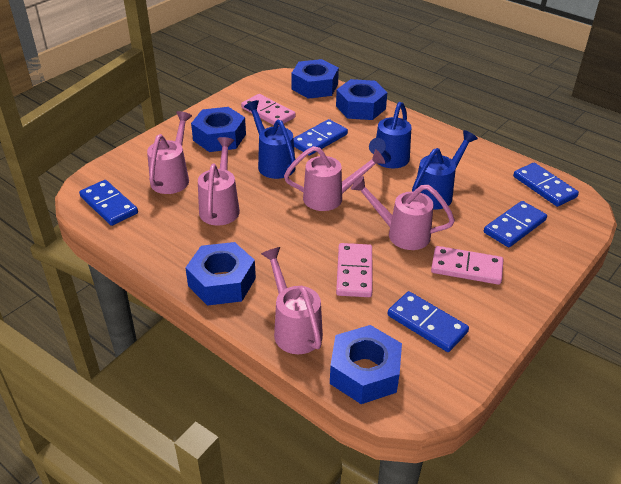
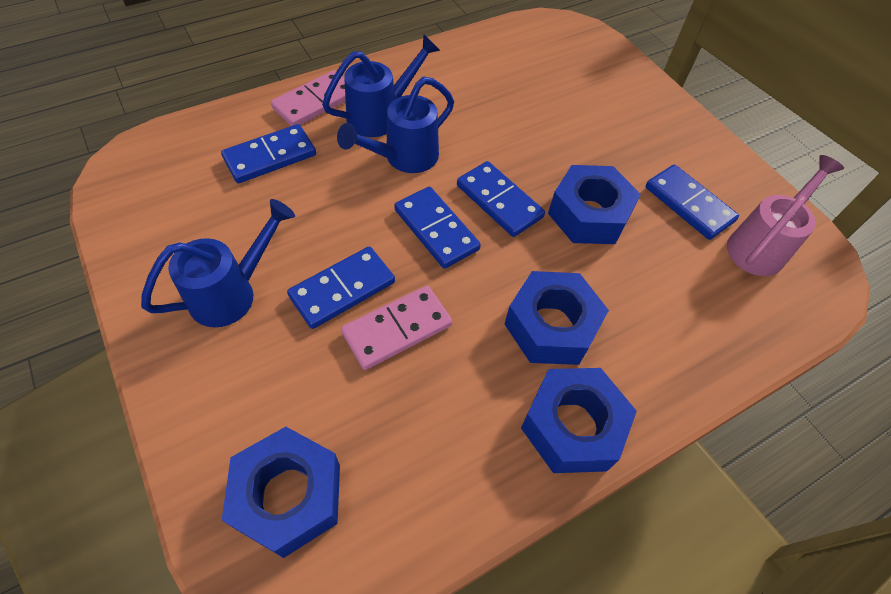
blue nut: 5 -> 4
pink domino: 3 -> 2
pink watering can: 5 -> 1

